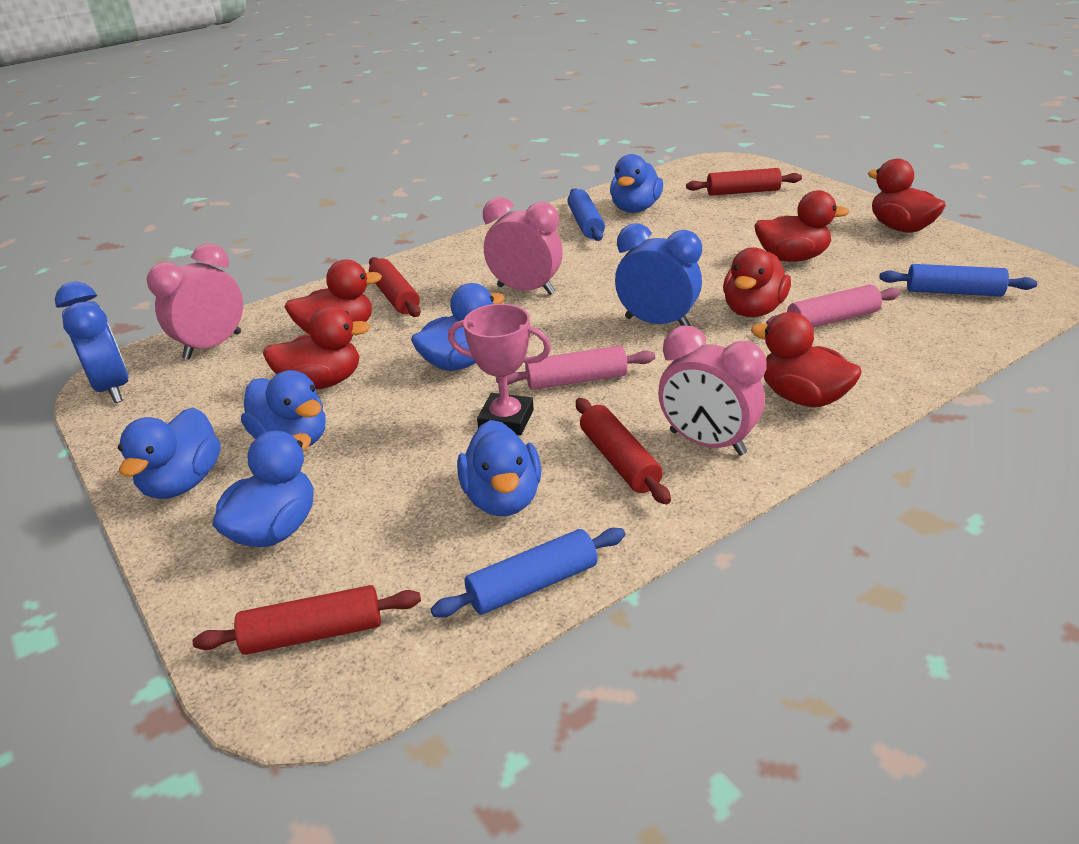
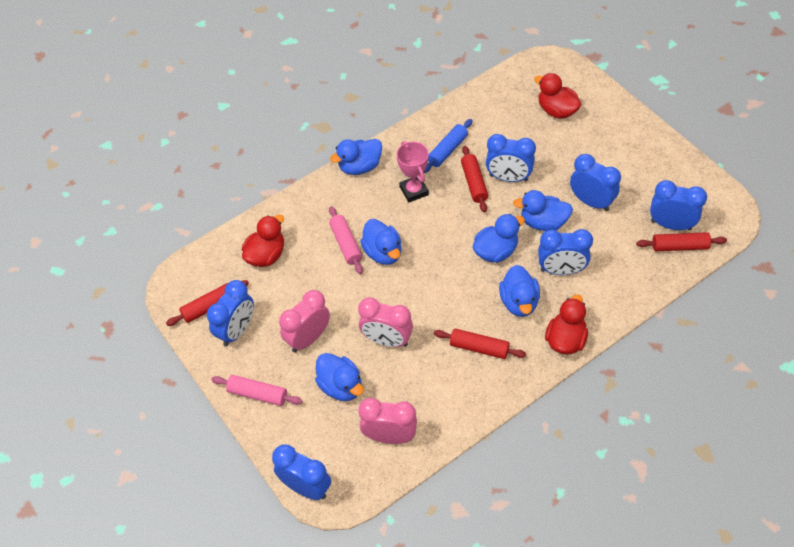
blue clock: 2 -> 6
blue rolling pin: 3 -> 1
red duck: 6 -> 3

